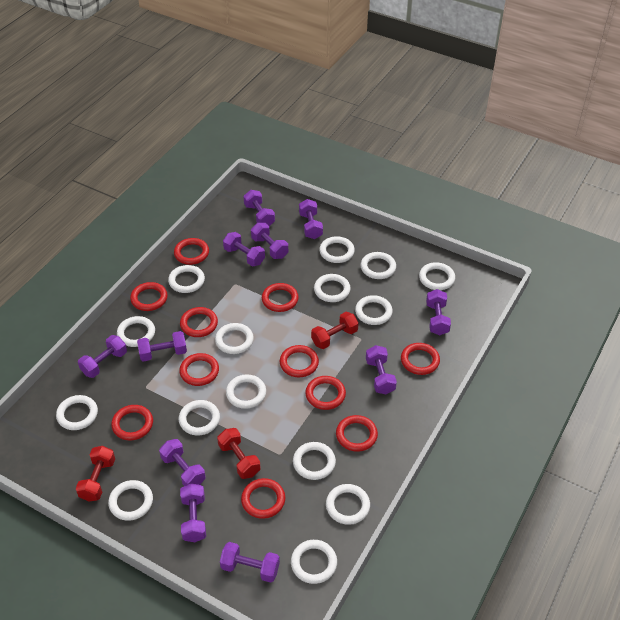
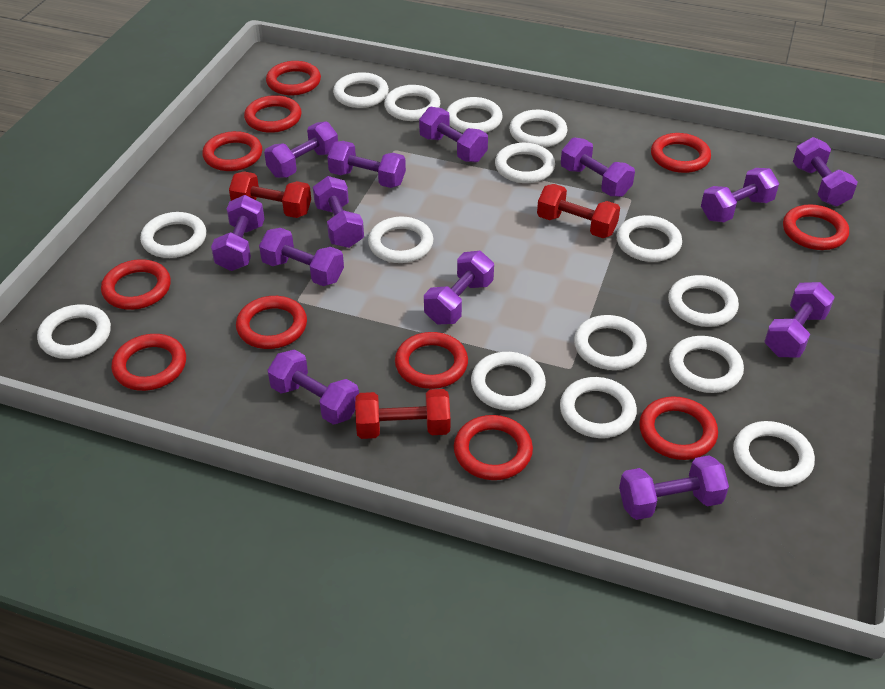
purple dumbbell: 11 -> 13

